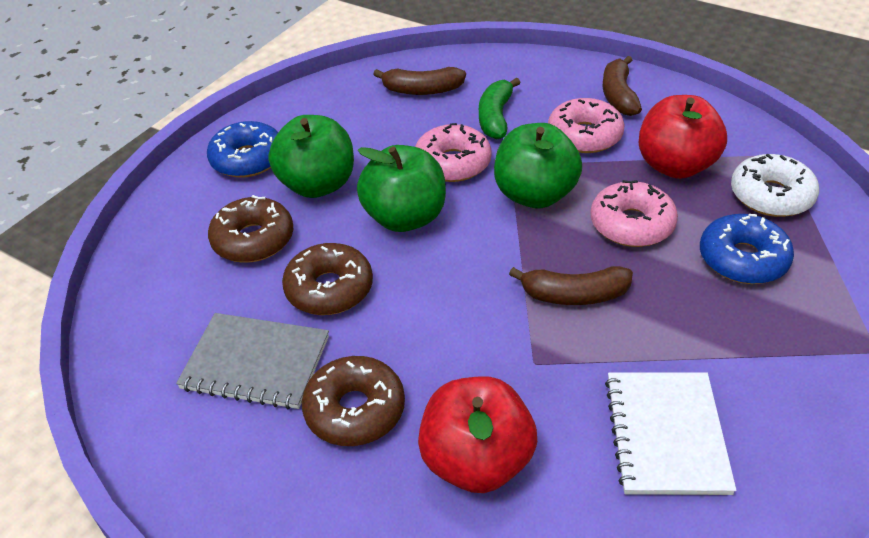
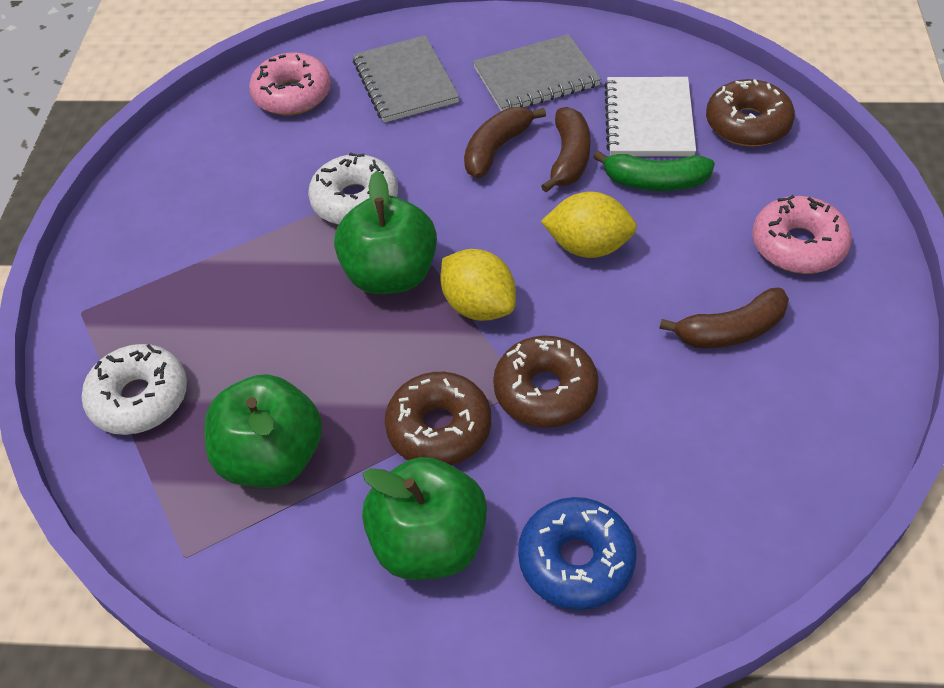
blue donut: 2 -> 1
grey notebook: 1 -> 2
pink donut: 3 -> 2
red apple: 2 -> 0
white donut: 1 -> 2
yellow lemon: 0 -> 2

